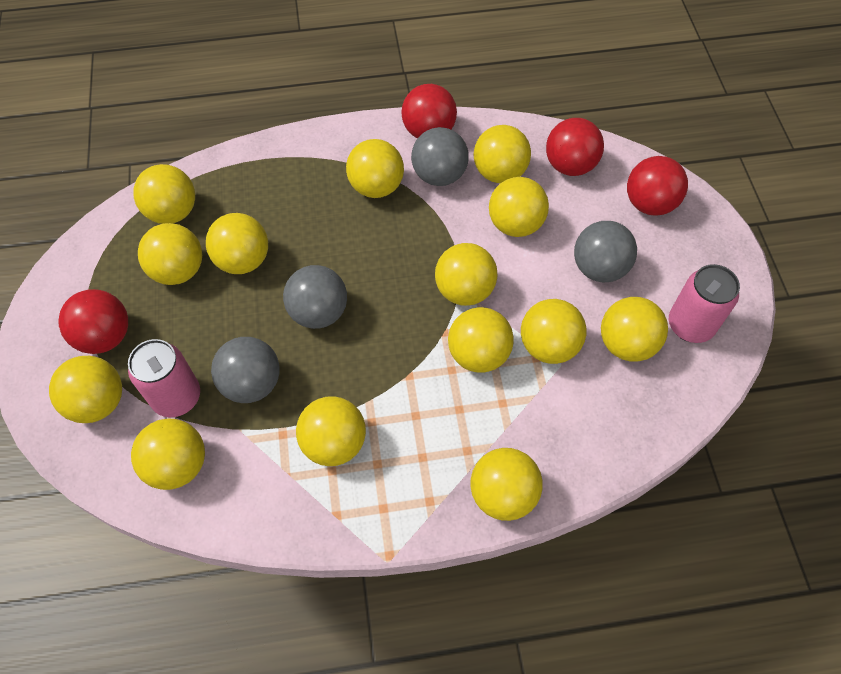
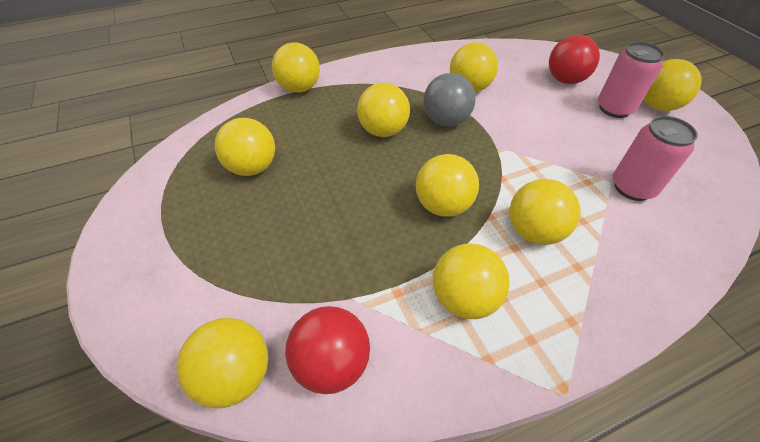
grey ball: 4 -> 1
red ball: 4 -> 2
yellow ball: 14 -> 9

